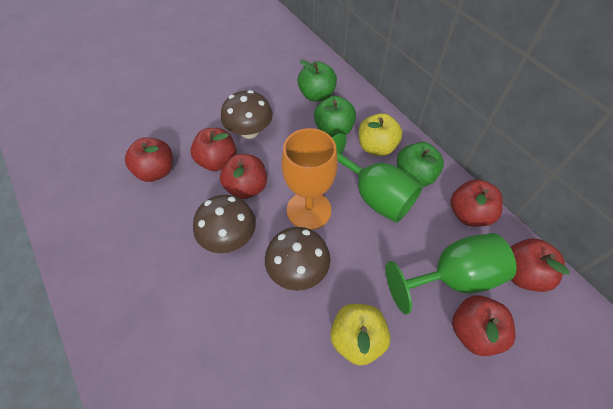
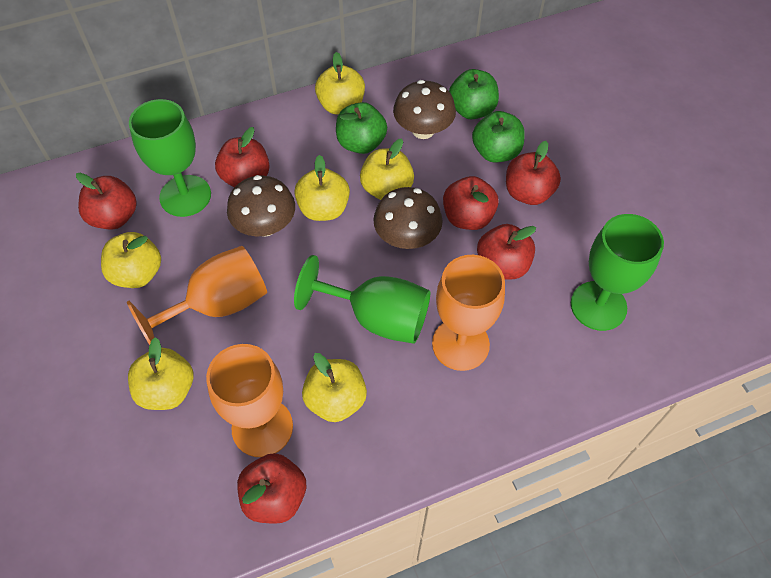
green goblet: 2 -> 3
orange goblet: 1 -> 3
yellow apple: 2 -> 6

